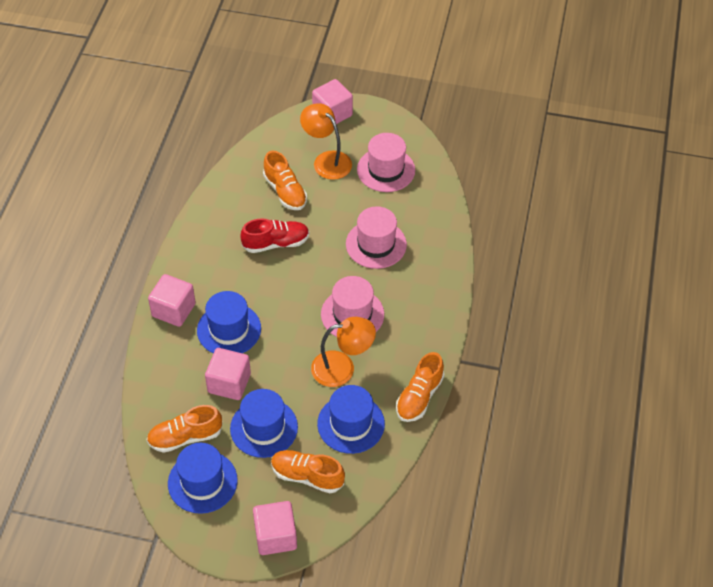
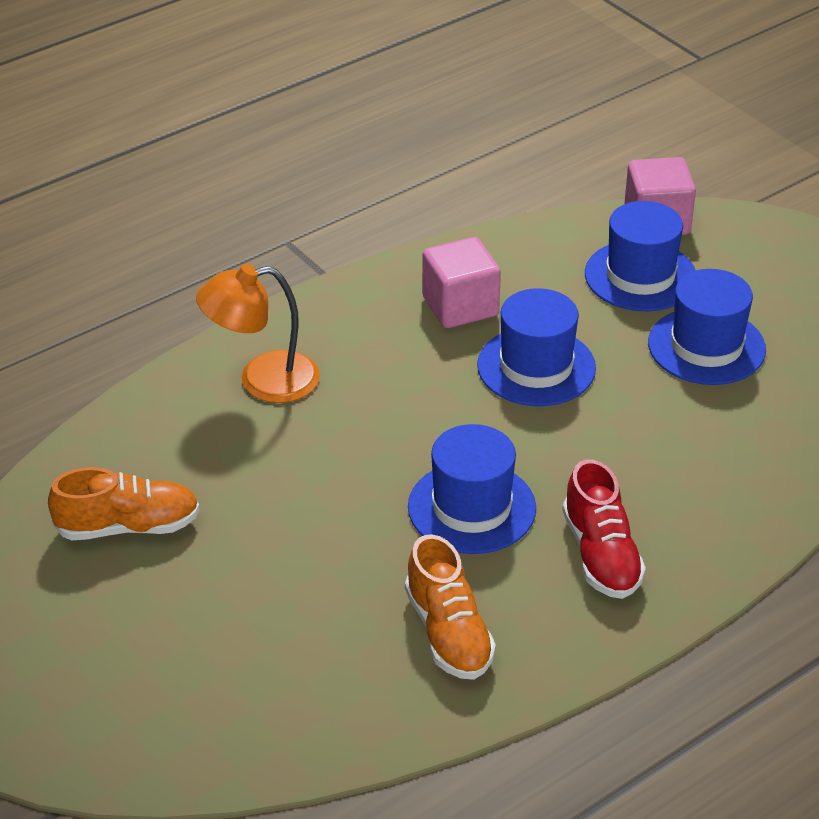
orange lamp: 2 -> 1
orange shoe: 4 -> 2
pink cube: 4 -> 2
pink hat: 3 -> 0

